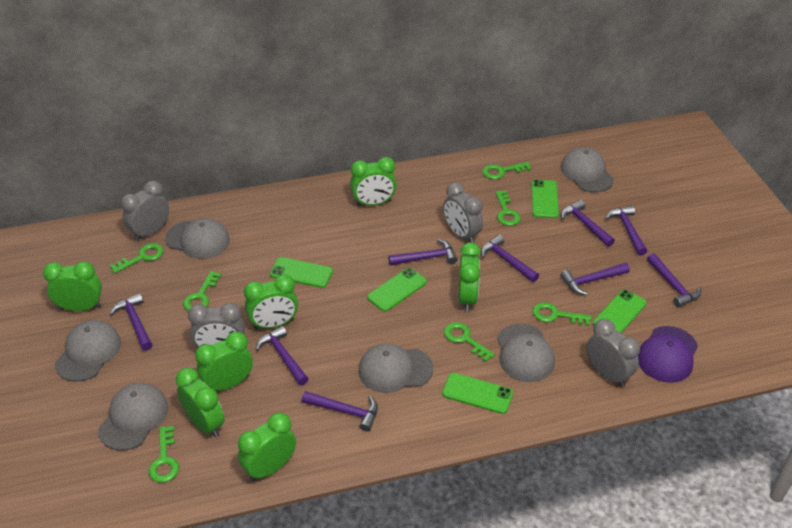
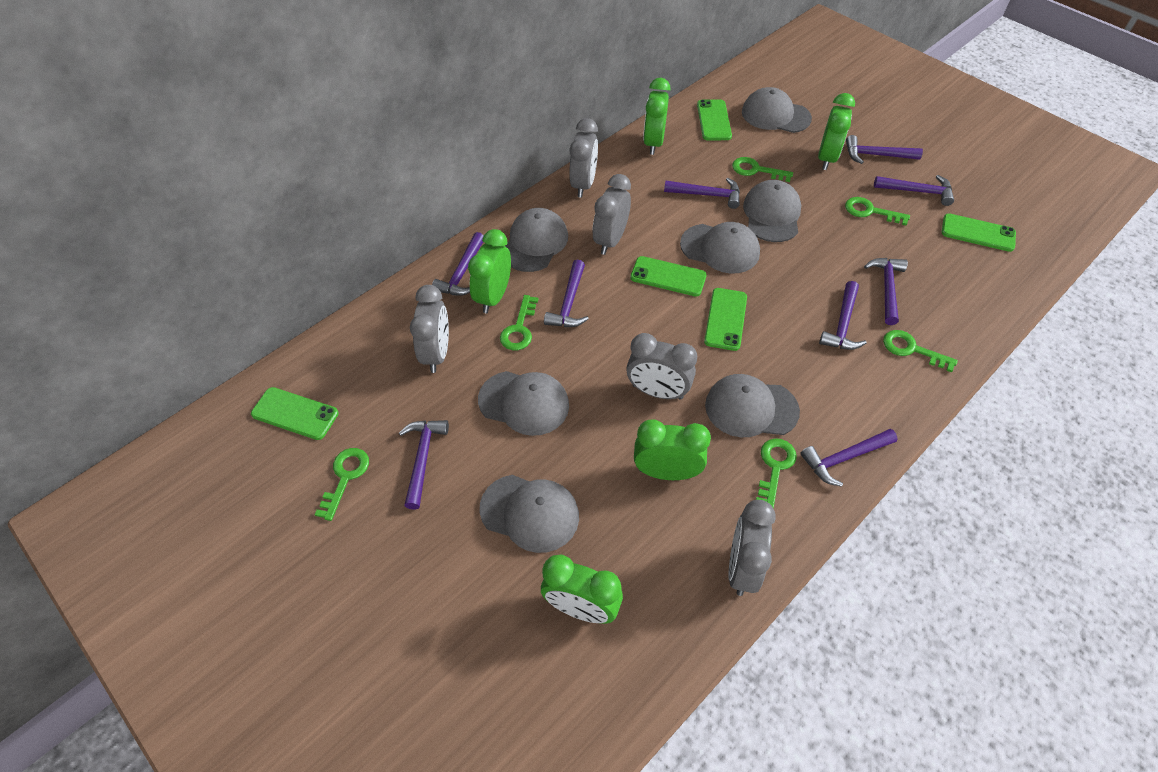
green clock: 7 -> 5
green key: 7 -> 6
grey cap: 6 -> 7
grey clock: 4 -> 5
purple cap: 1 -> 0

